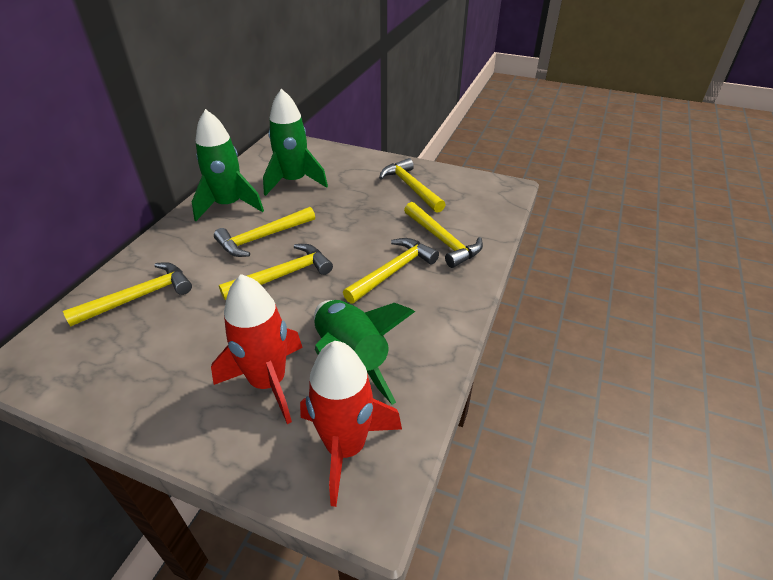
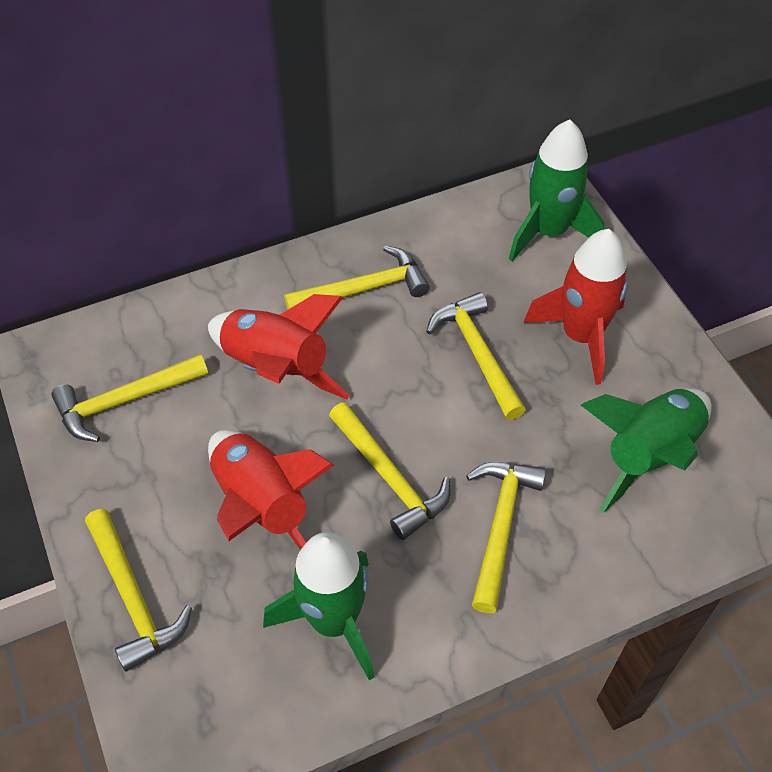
red rocket: 2 -> 3

